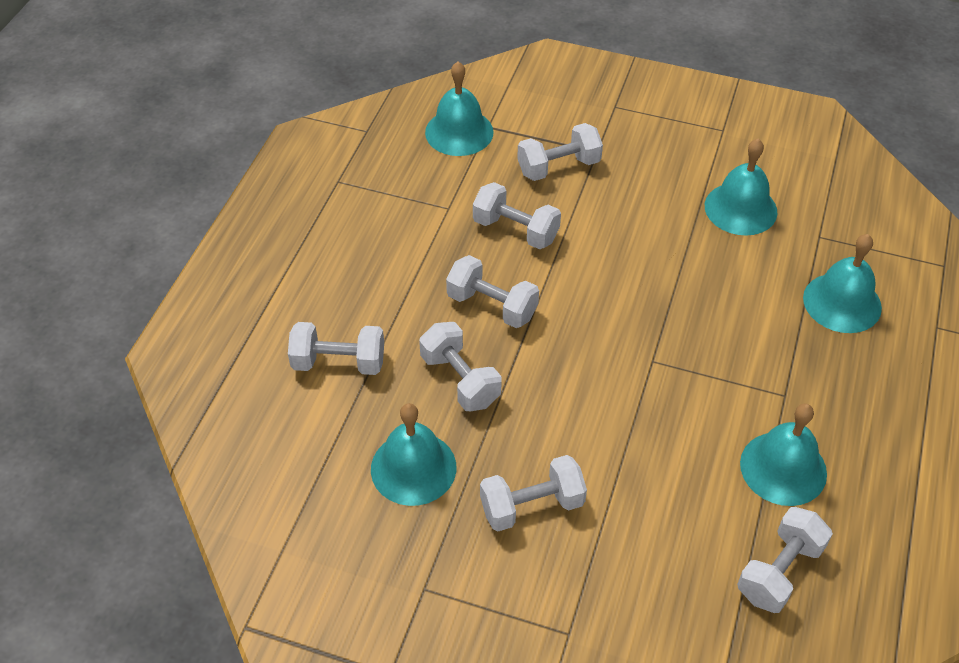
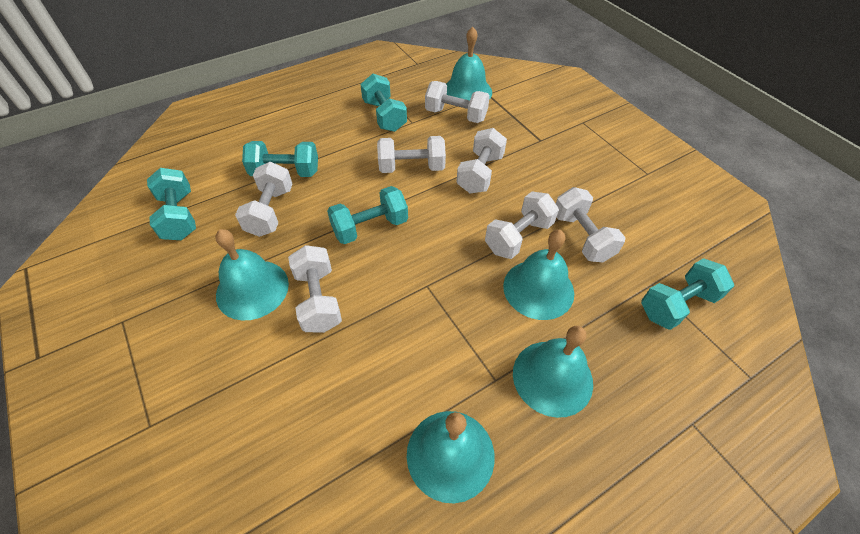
turquoise dumbbell: 0 -> 5

